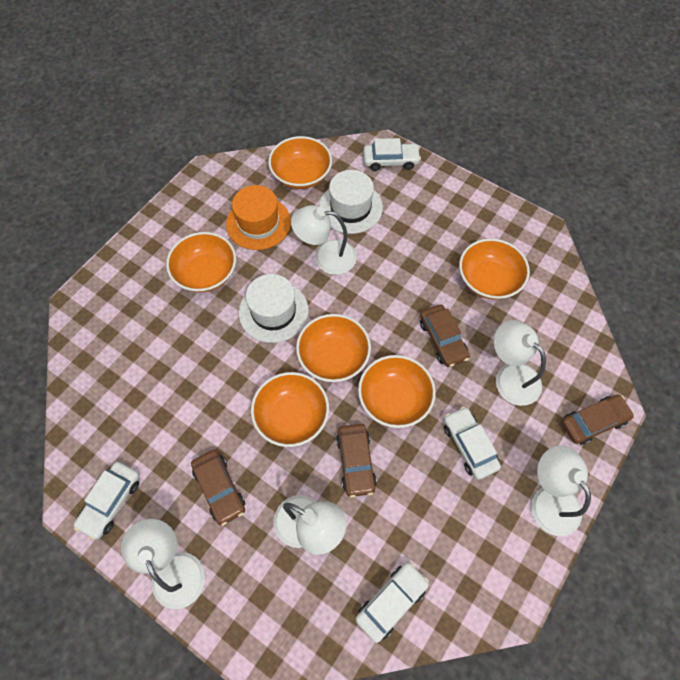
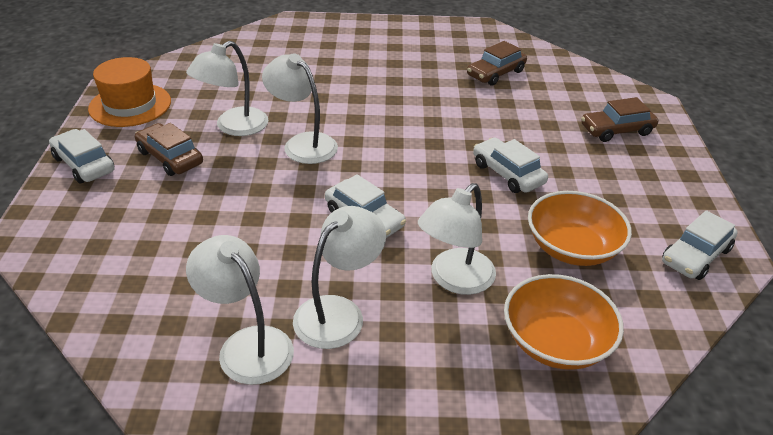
brown car: 4 -> 3
orange bowl: 6 -> 2
white hat: 2 -> 0

